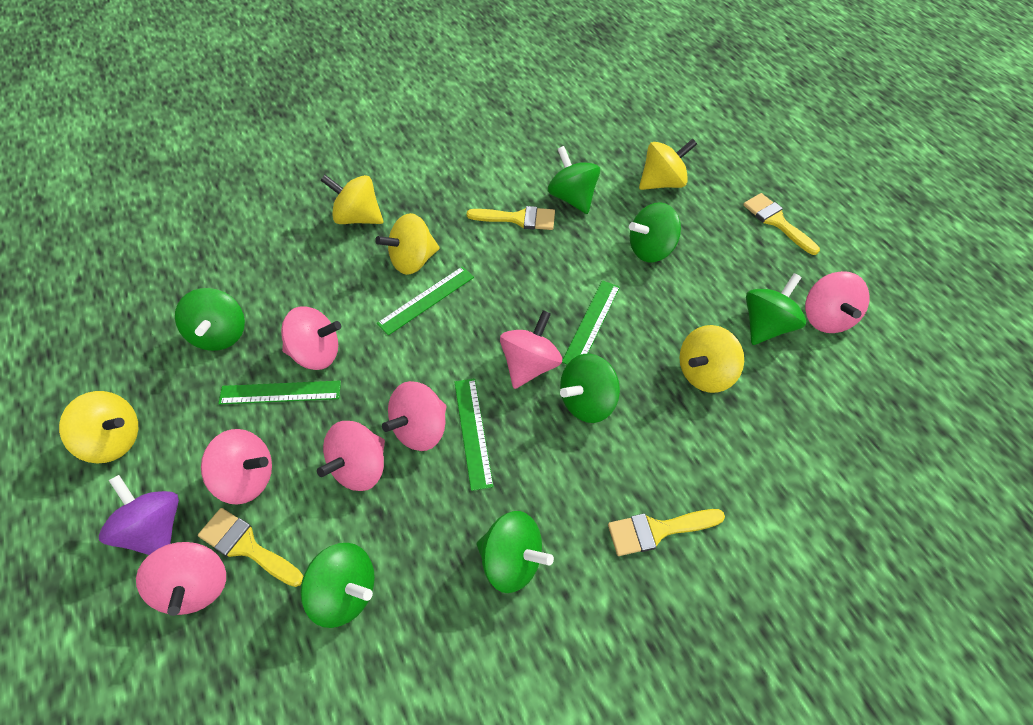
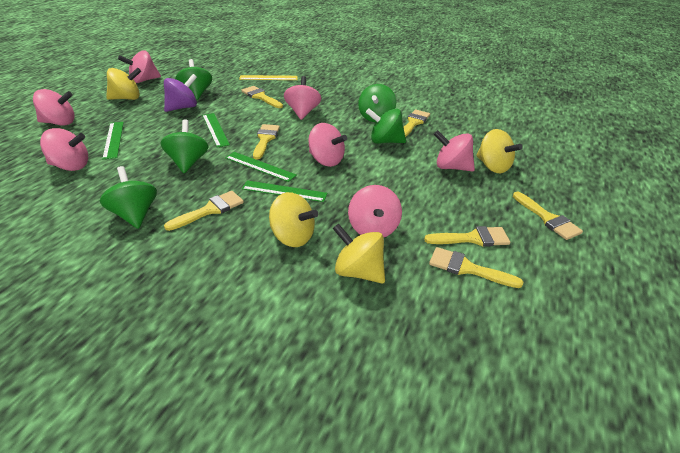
green spinning top: 7 -> 5
yellow brush: 4 -> 7
yellow ruler: 0 -> 1
yellow spinning top: 5 -> 4

